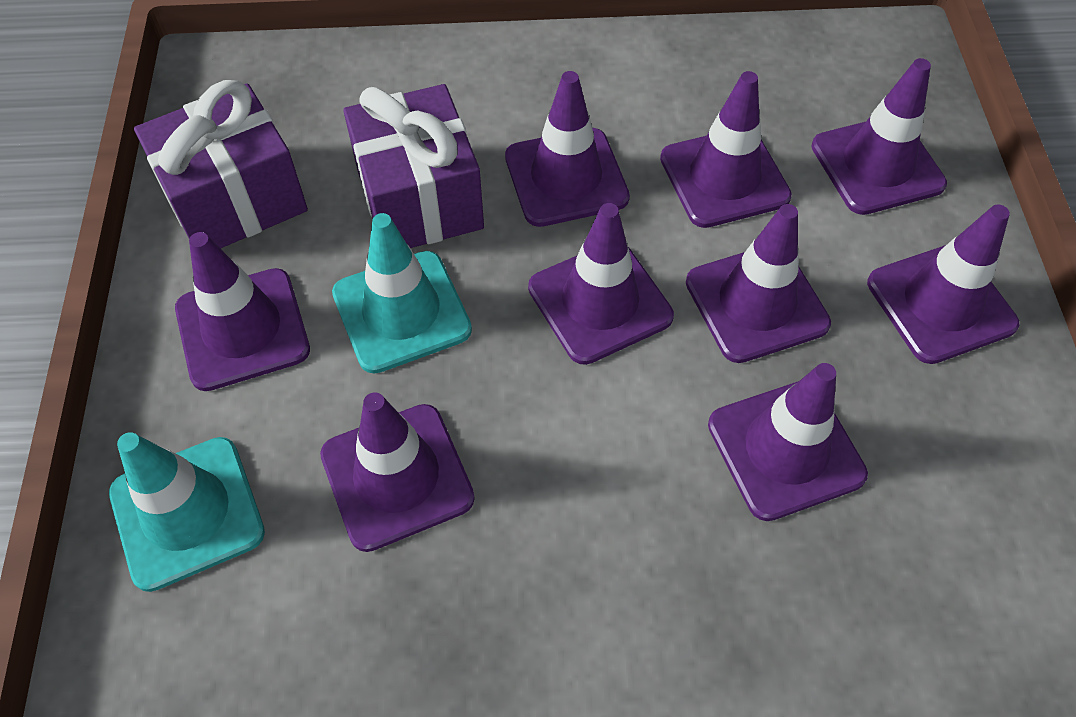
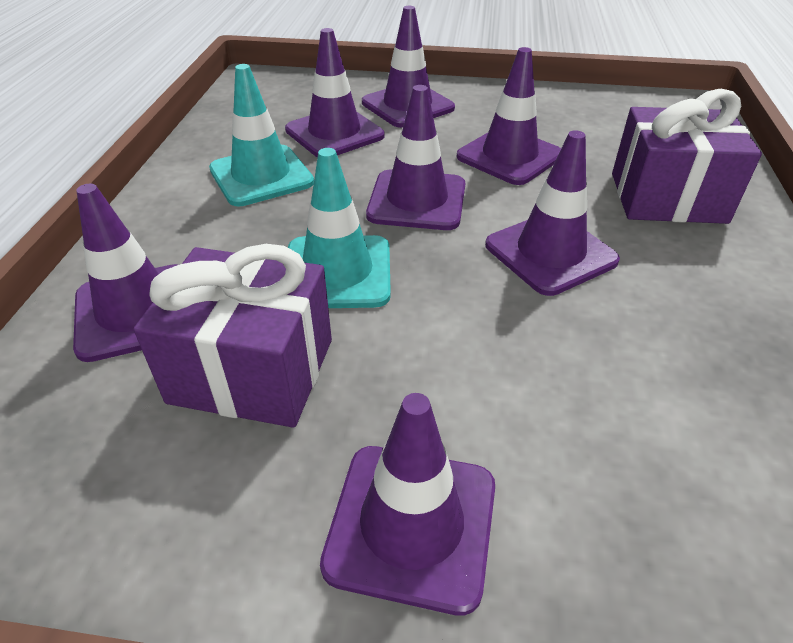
purple traffic cone: 9 -> 7

